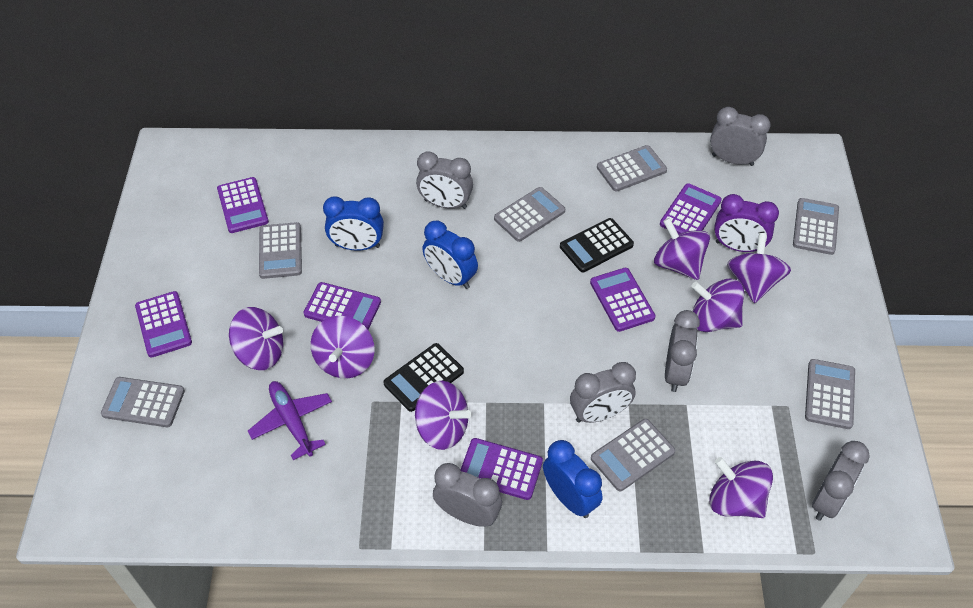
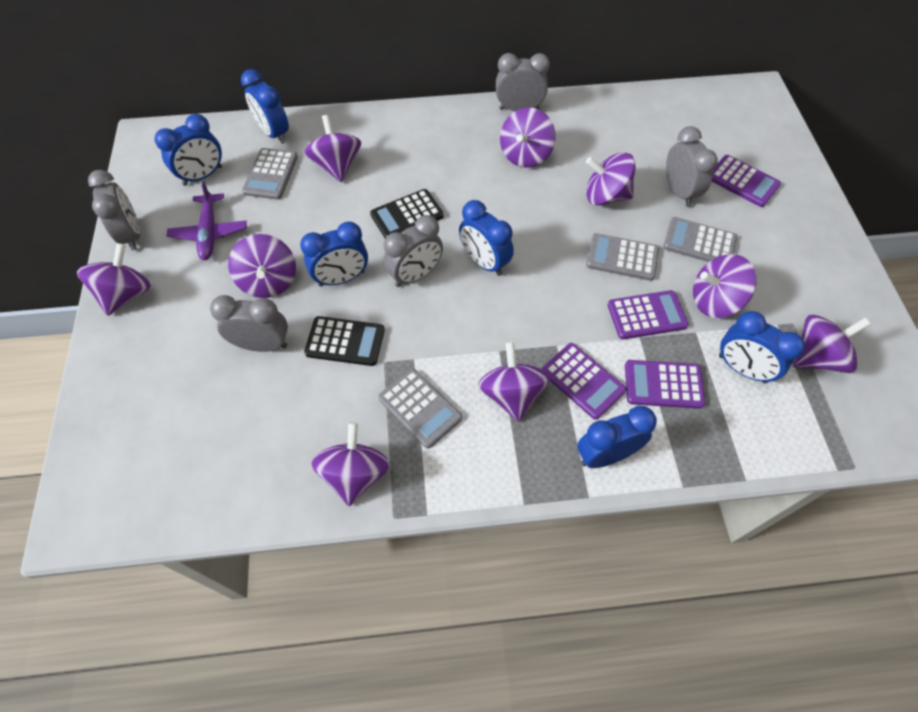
blue clock: 3 -> 6
grey calculator: 7 -> 4
grey clock: 6 -> 5
purple calculator: 6 -> 4
purple clock: 1 -> 0
purple spinning top: 7 -> 9

